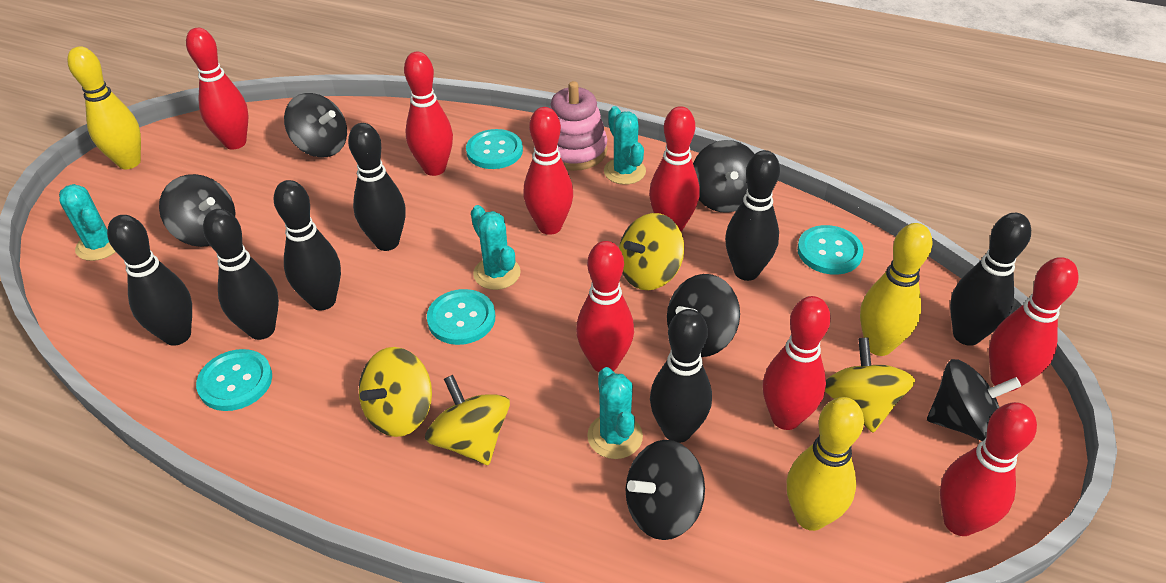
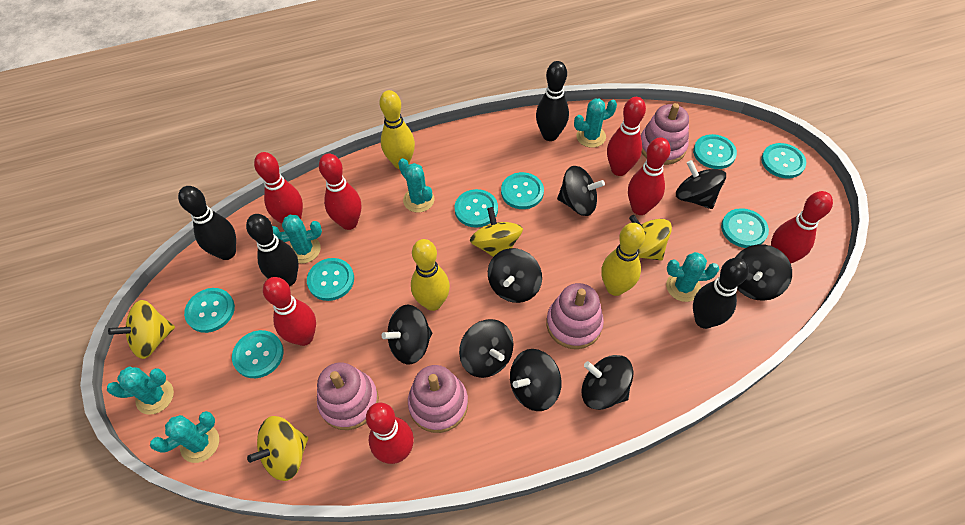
black bowling pin: 7 -> 4
black spinning top: 6 -> 8
pink stacking toy: 1 -> 4
red bowling pin: 8 -> 7
turquoise button: 4 -> 8
turquoise cactus: 4 -> 6

